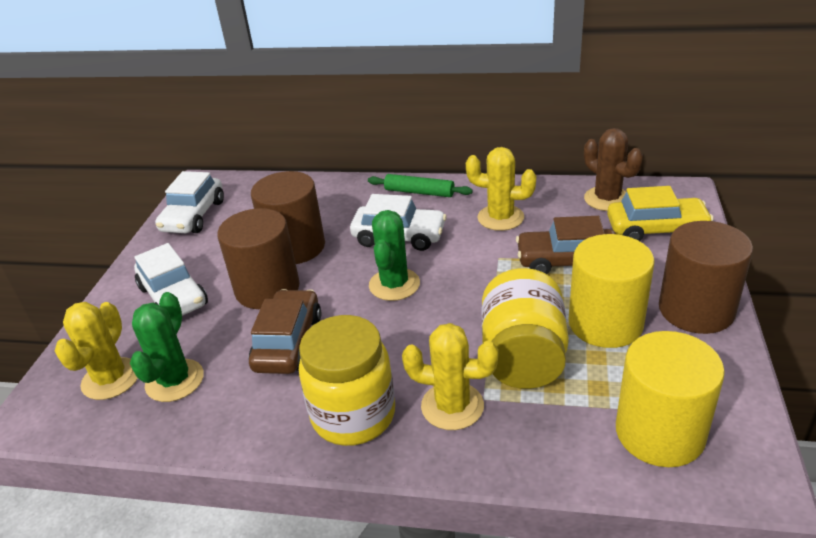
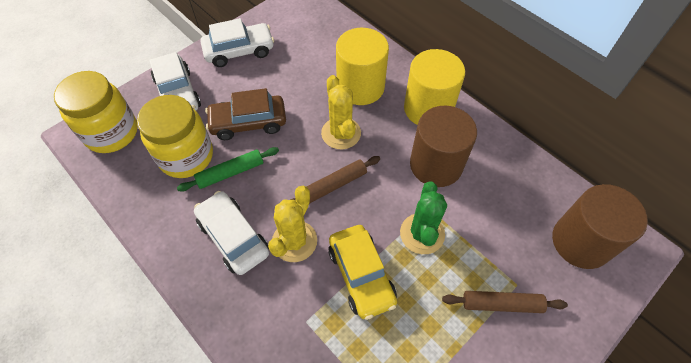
brown cactus: 1 -> 0
brown car: 2 -> 1
brown cylinder: 3 -> 2
brown rolling pin: 0 -> 2
green cactus: 2 -> 1
yellow cactus: 3 -> 2

